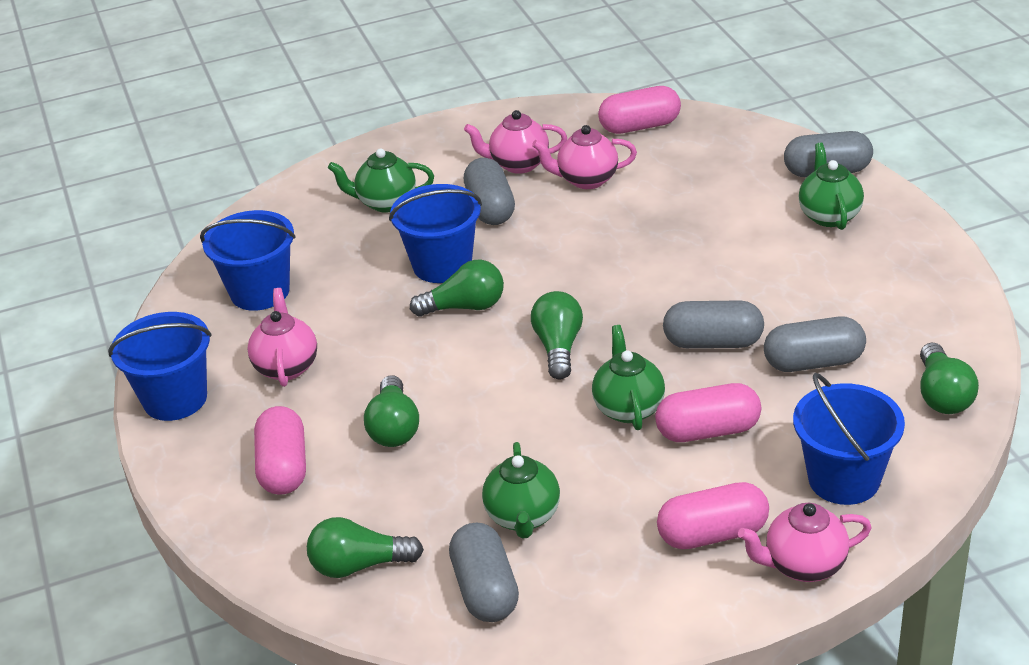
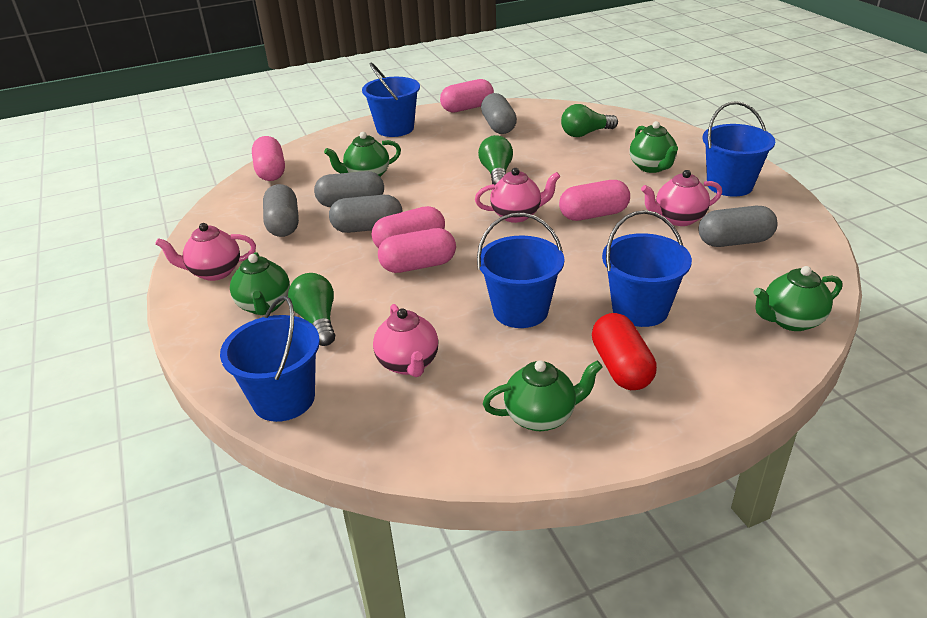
blue bucket: 4 -> 5
green light bulb: 5 -> 3
green teapot: 4 -> 5
pink capsule: 4 -> 5
red capsule: 0 -> 1

